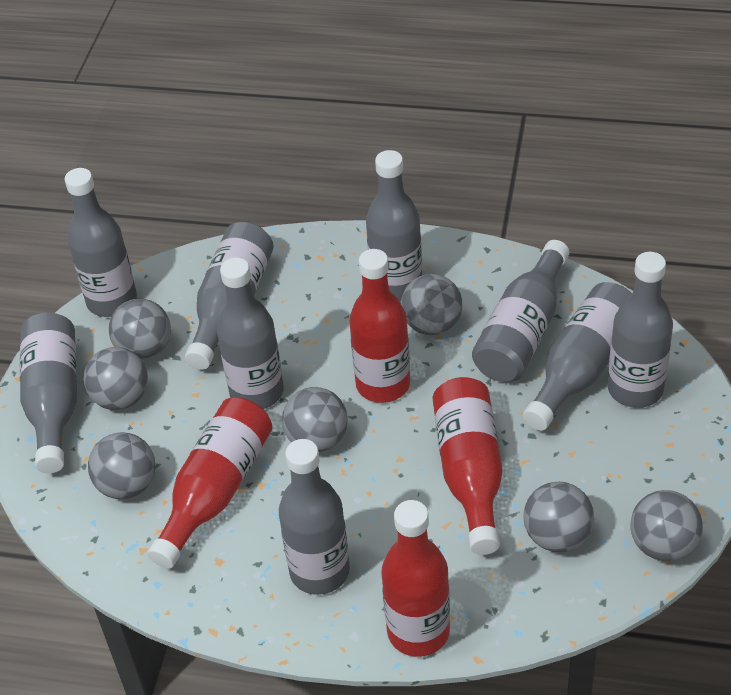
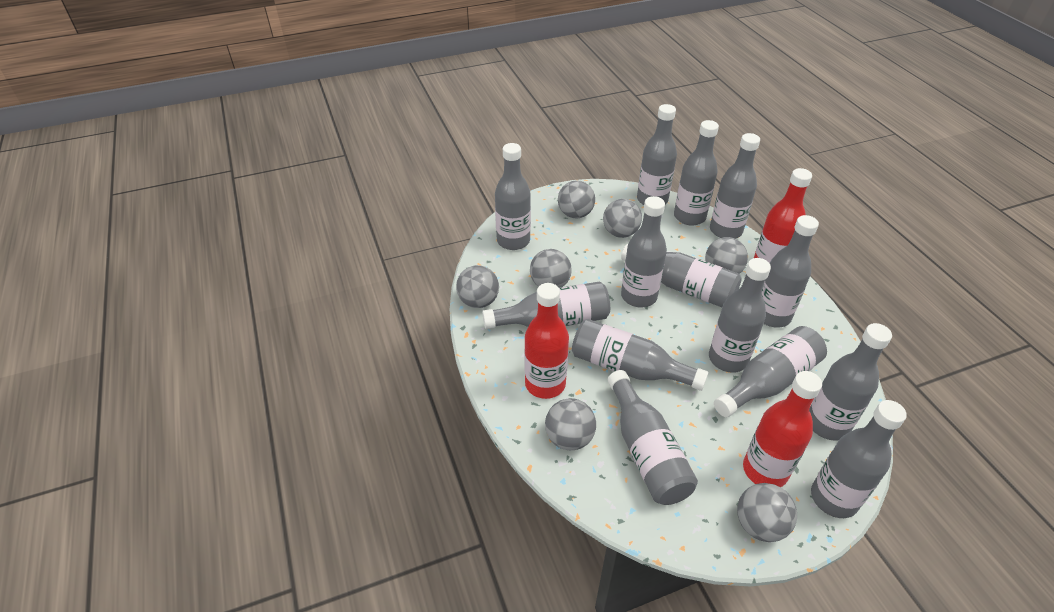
grey bottle: 9 -> 14
red bottle: 4 -> 3

